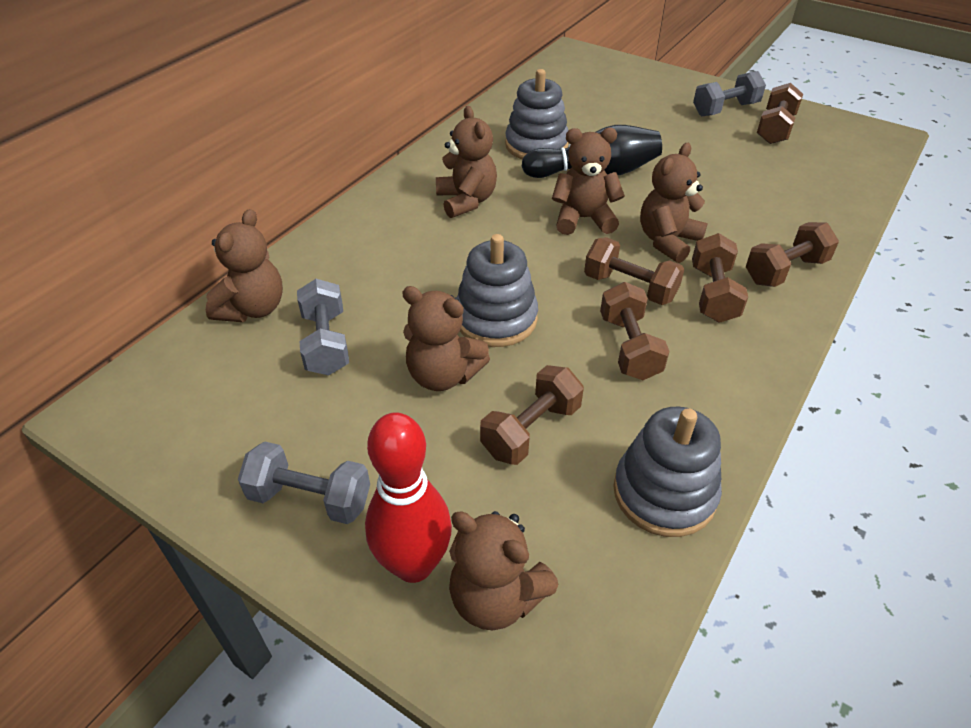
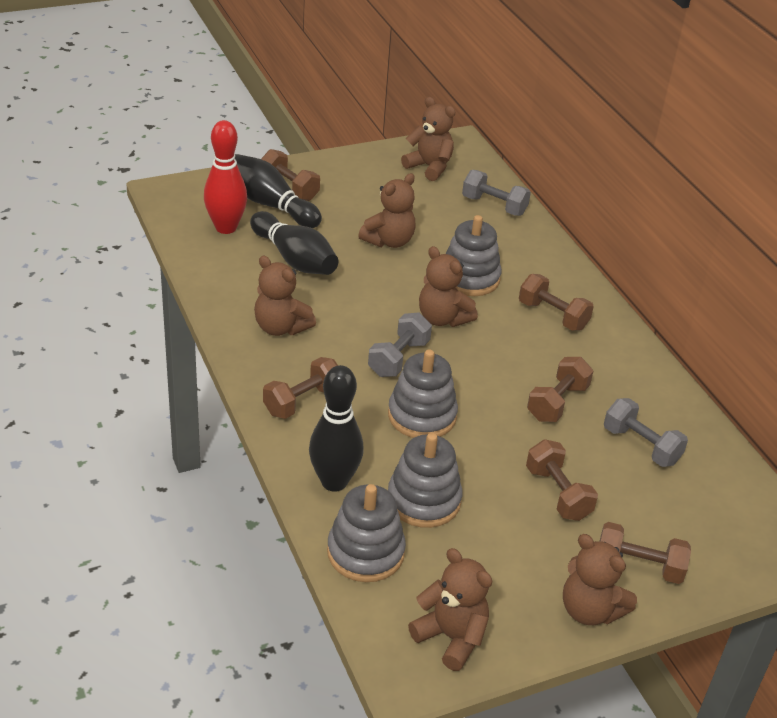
black bowling pin: 1 -> 3
grey stacking toy: 3 -> 4

